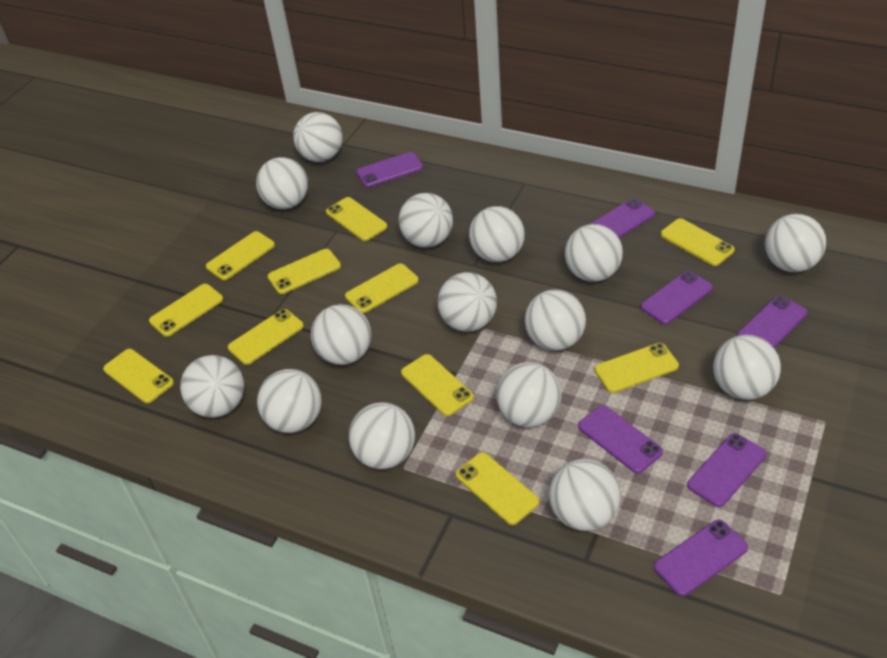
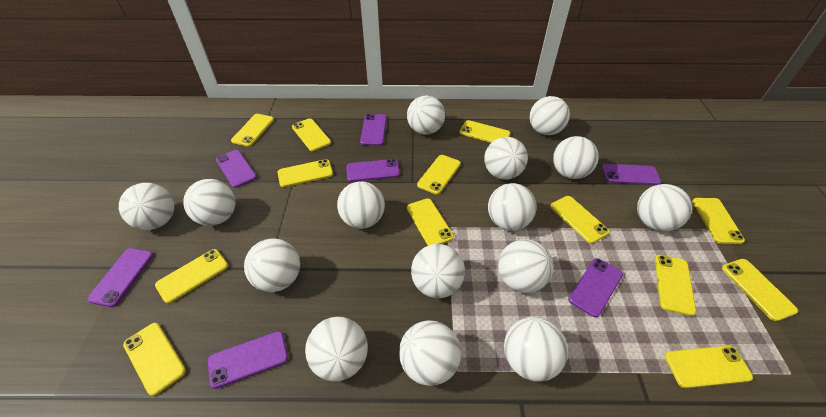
yellow phone: 11 -> 13

